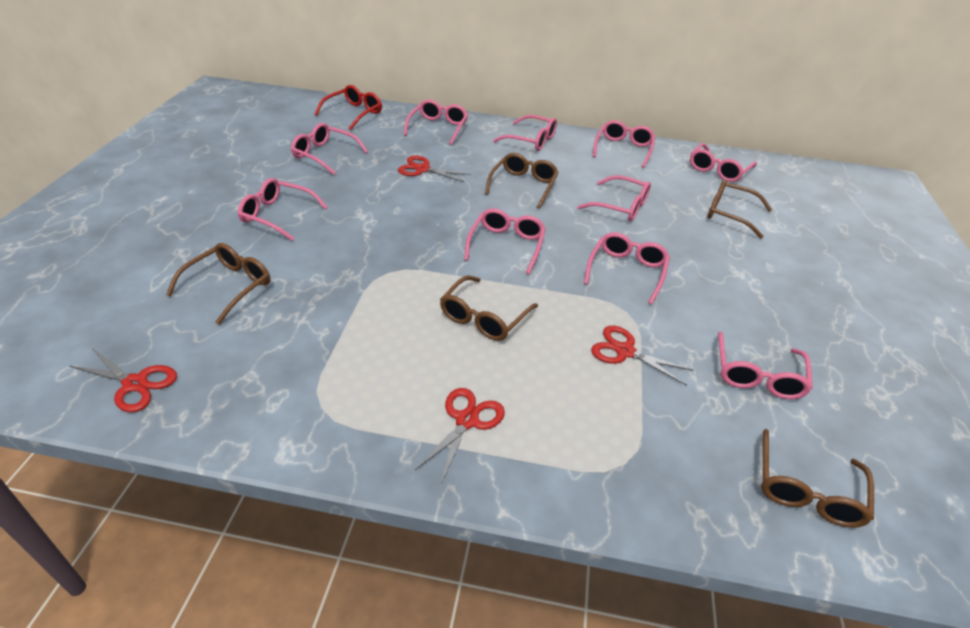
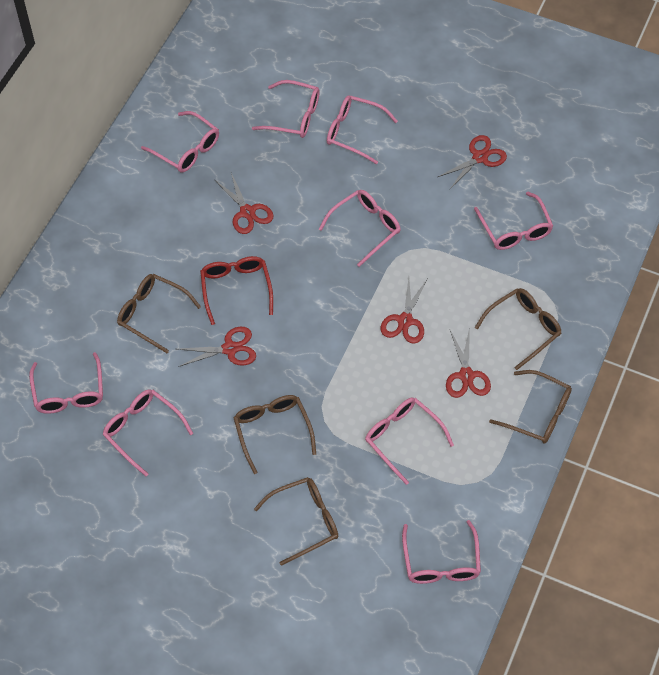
pink glasses: 10 -> 9
red scissors: 4 -> 5

